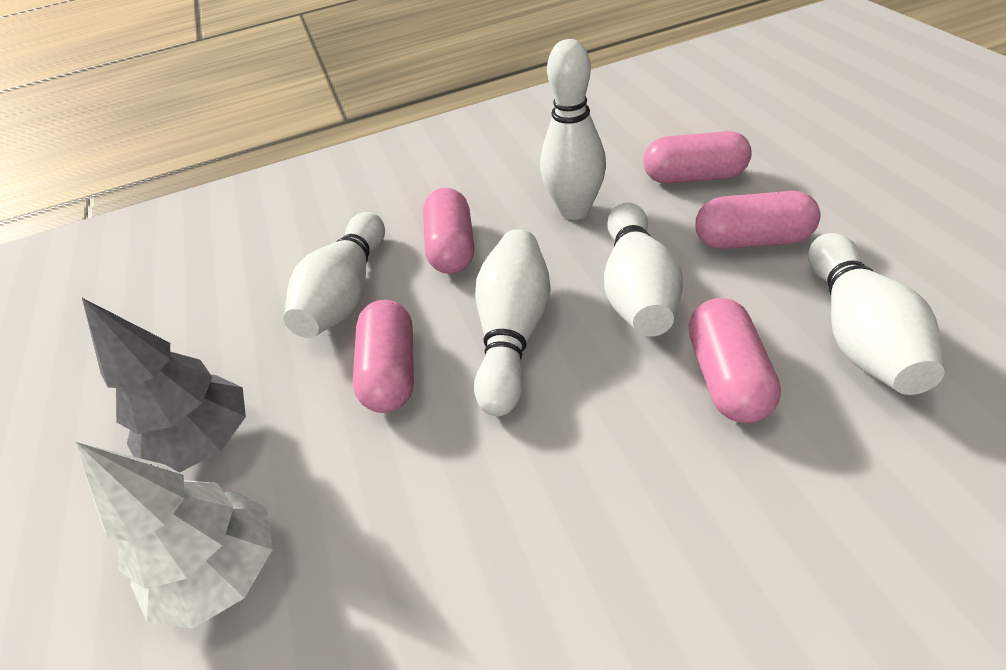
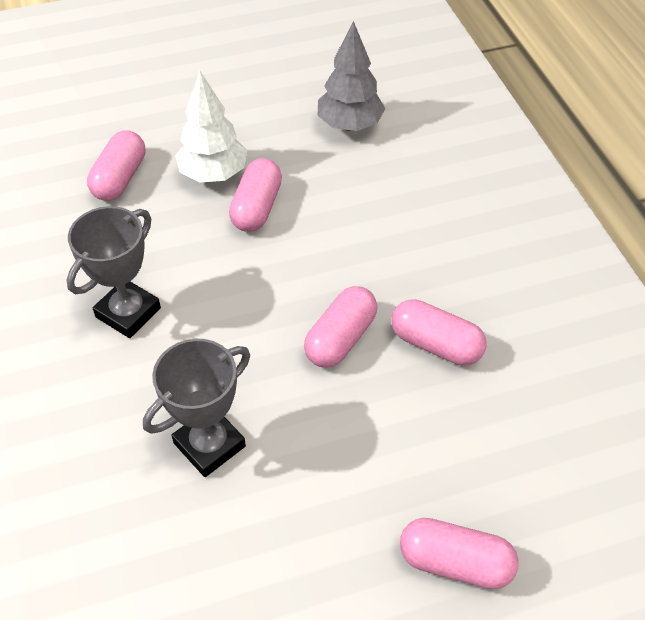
grey trophy: 0 -> 2
white bowling pin: 5 -> 0

